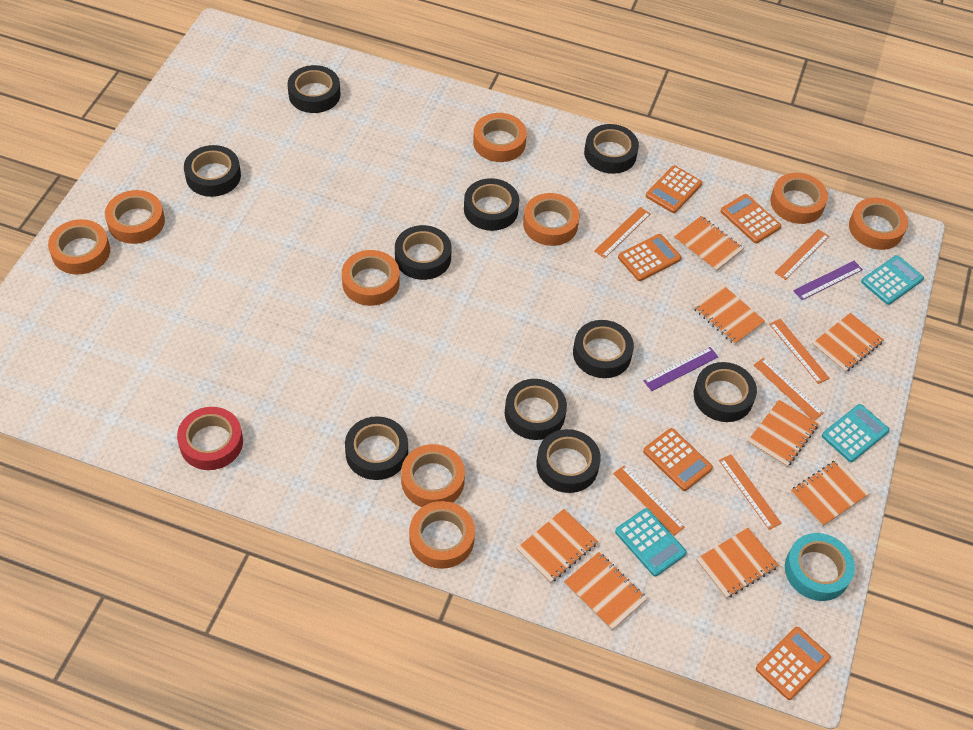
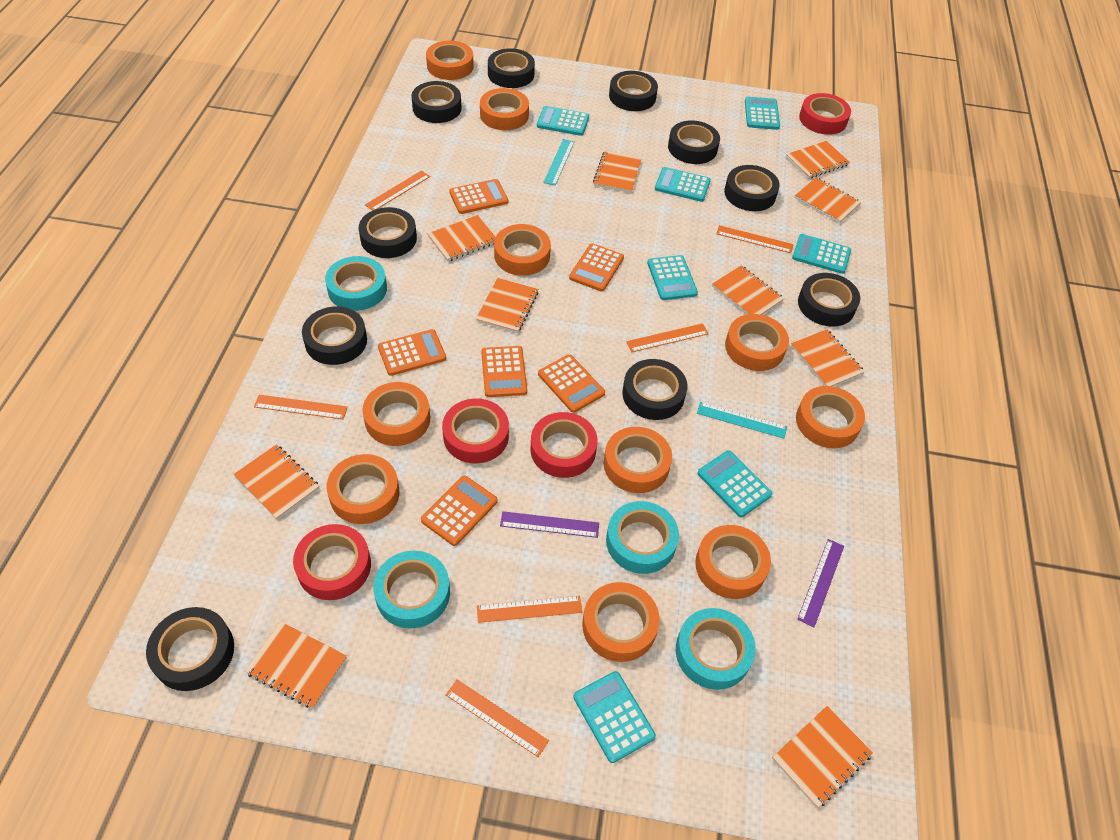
orange calculator: 5 -> 6
orange notebook: 8 -> 10
orange tape: 9 -> 10
red tape: 1 -> 4
turquoise calculator: 3 -> 7
turquoise ruler: 0 -> 2
turquoise tape: 1 -> 4

